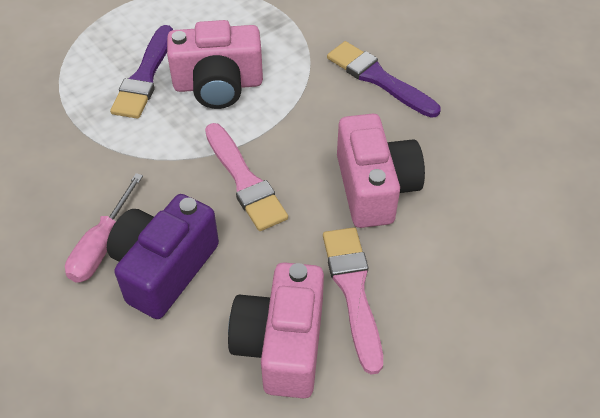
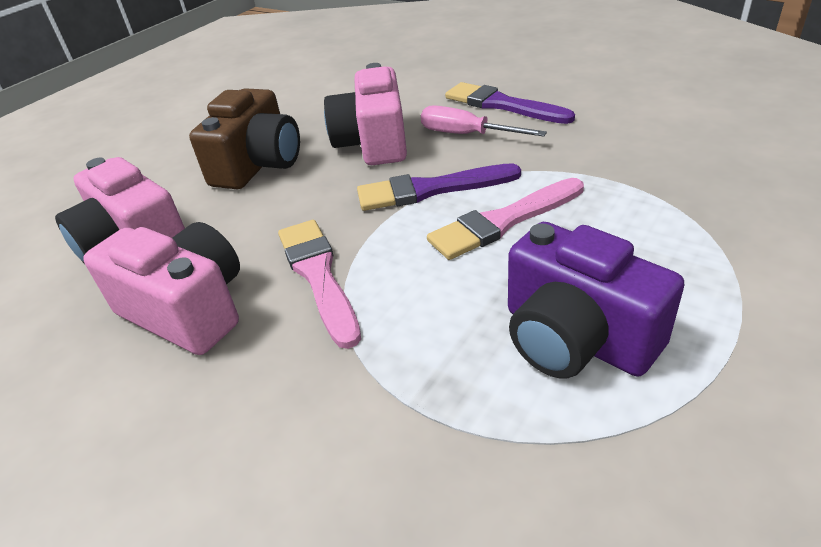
brown camera: 0 -> 1

